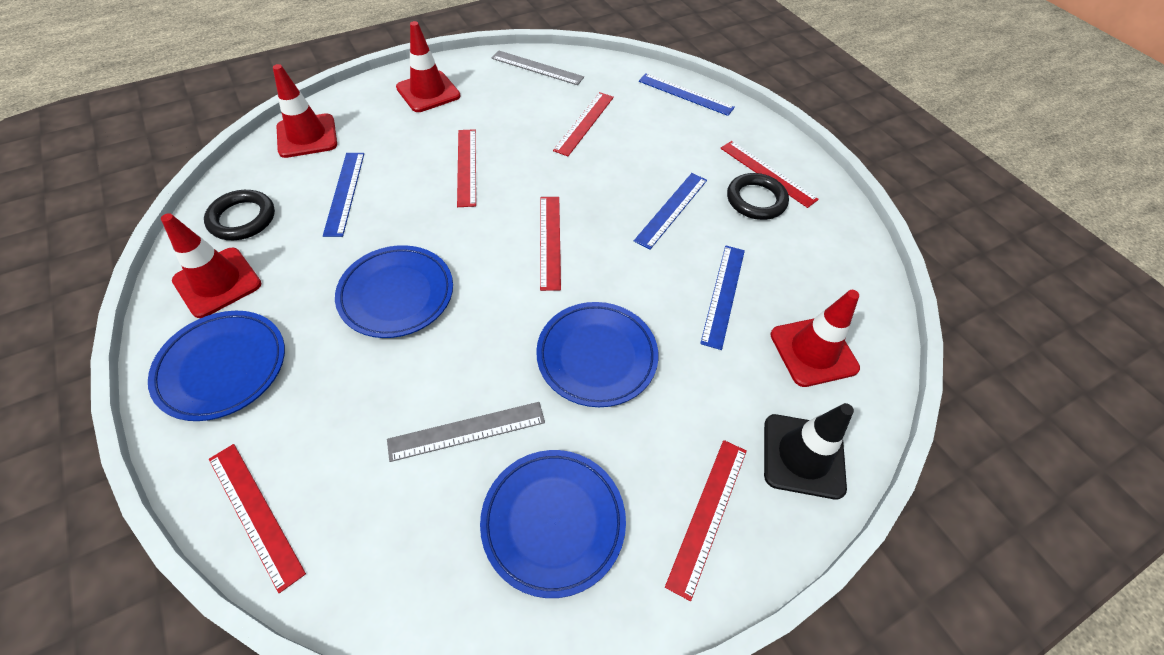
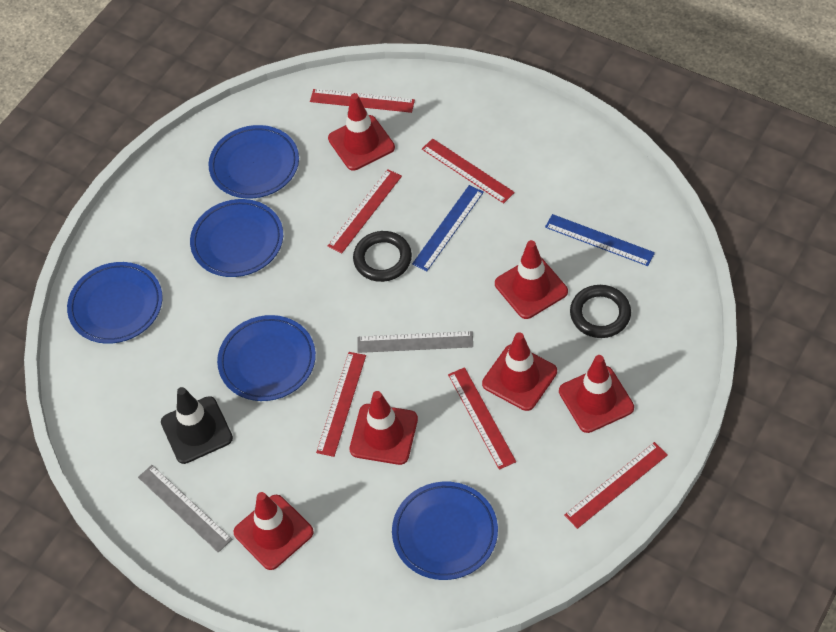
blue plate: 4 -> 5
blue ruler: 4 -> 2
red traffic cone: 4 -> 6

